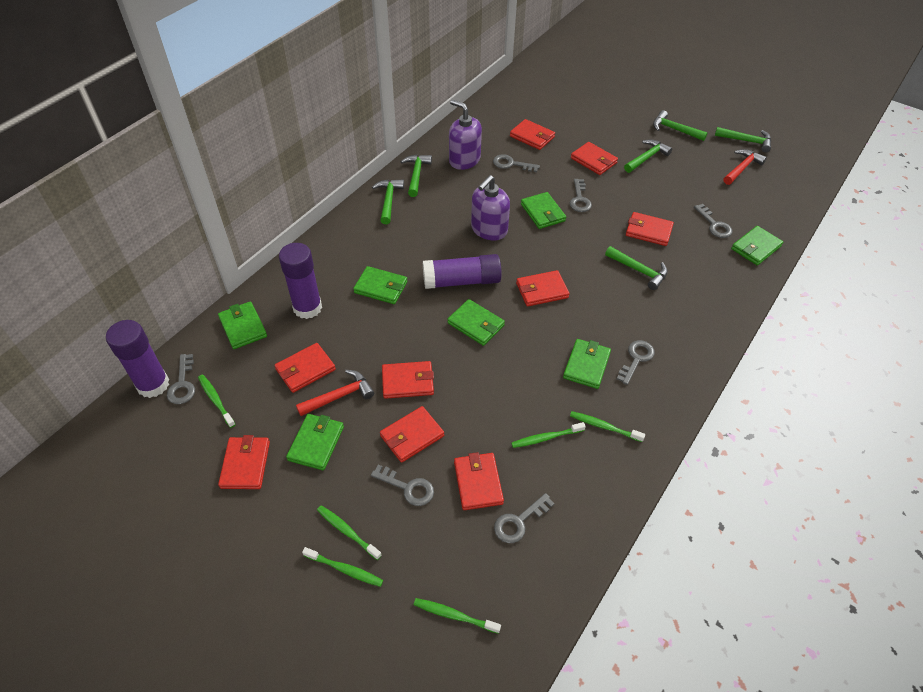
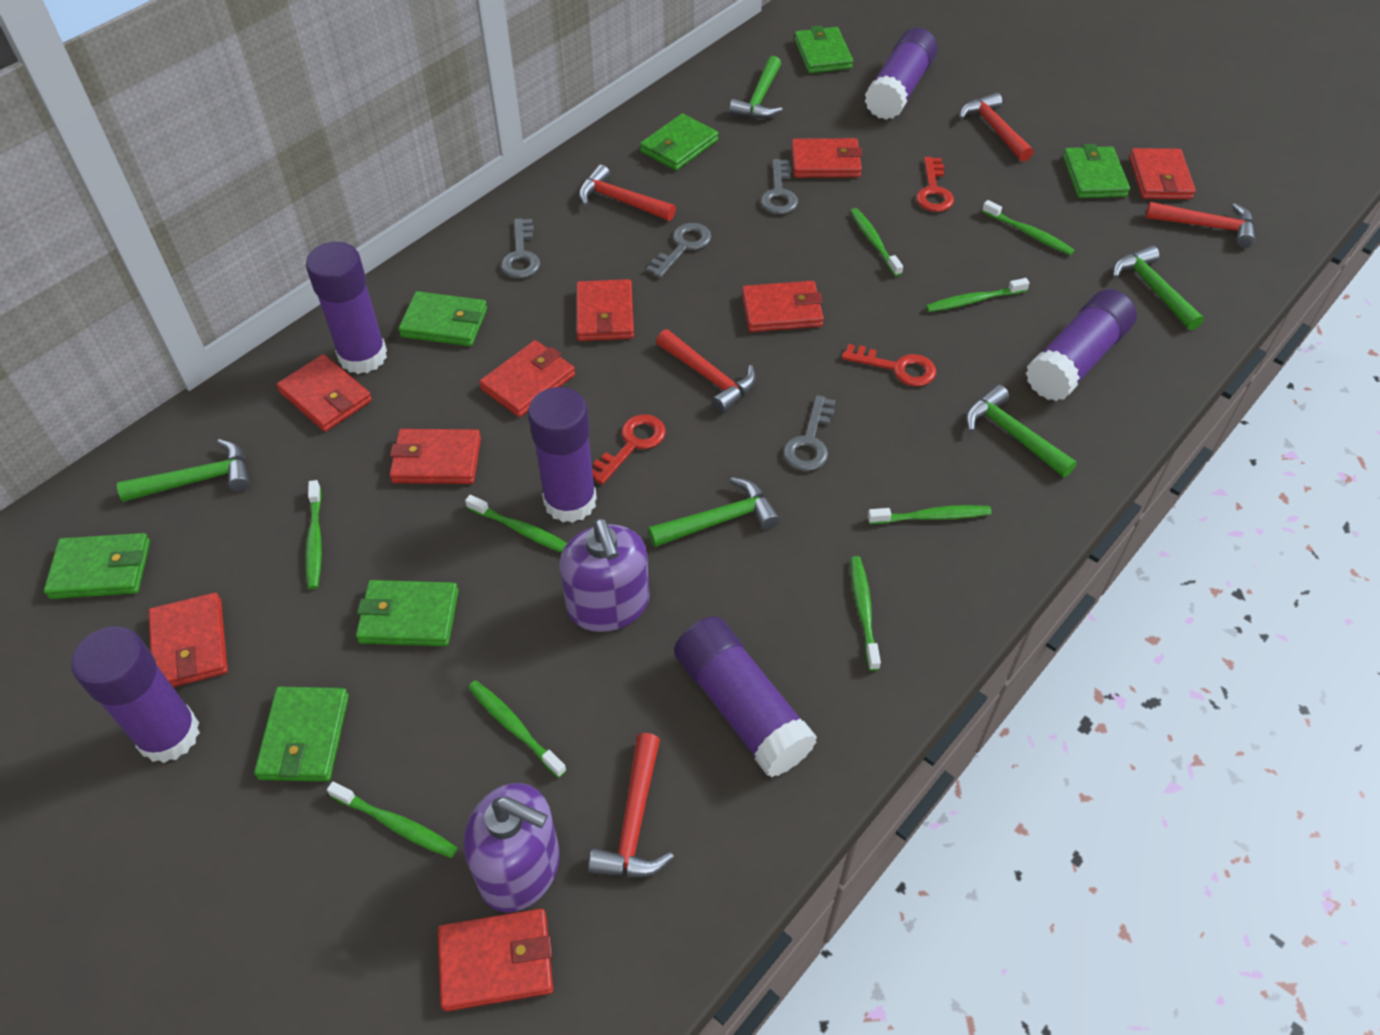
green hammer: 6 -> 5
green toothbrush: 6 -> 9
grey key: 7 -> 4
purple glue stick: 3 -> 6
red hammer: 2 -> 5
red key: 0 -> 3

